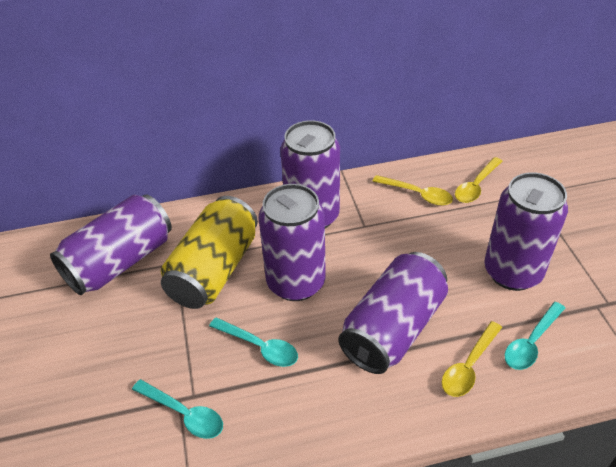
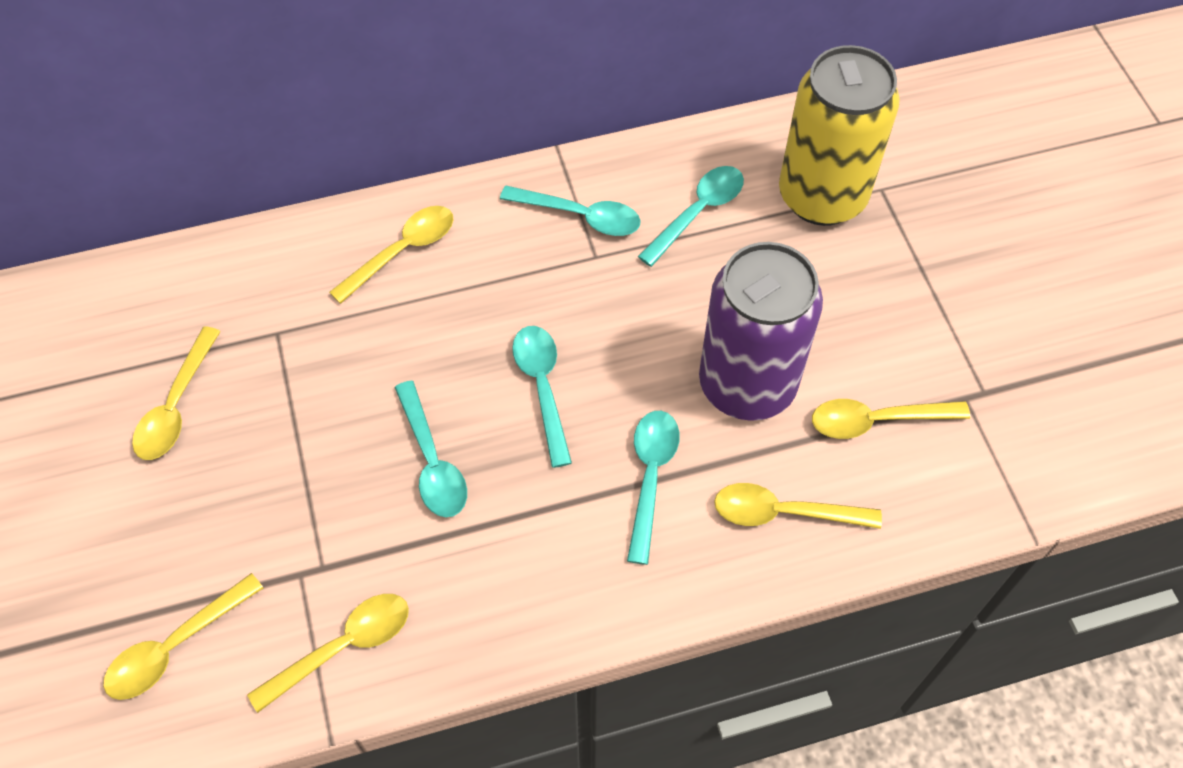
purple can: 5 -> 1
turquoise spoon: 3 -> 5
yellow spoon: 3 -> 6

